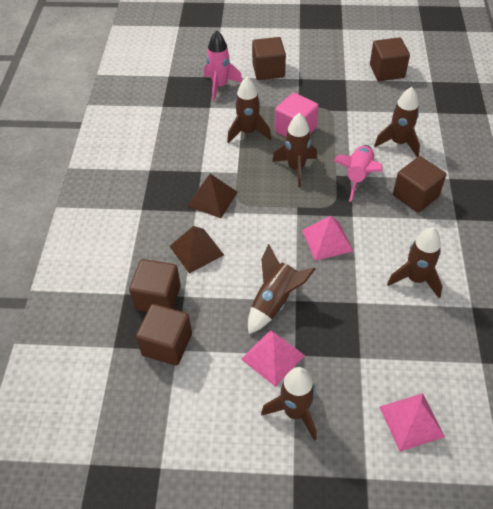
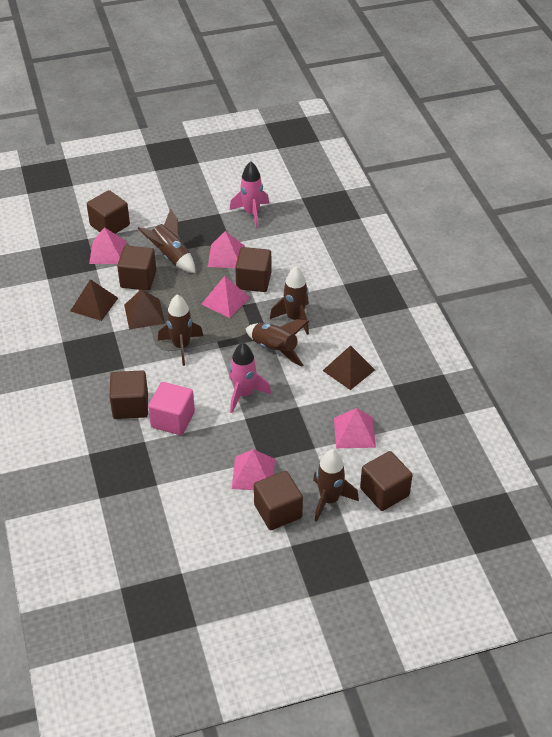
brown cube: 5 -> 6
brown pyramid: 2 -> 3
brown rocket: 6 -> 5
pink pyramid: 3 -> 5

